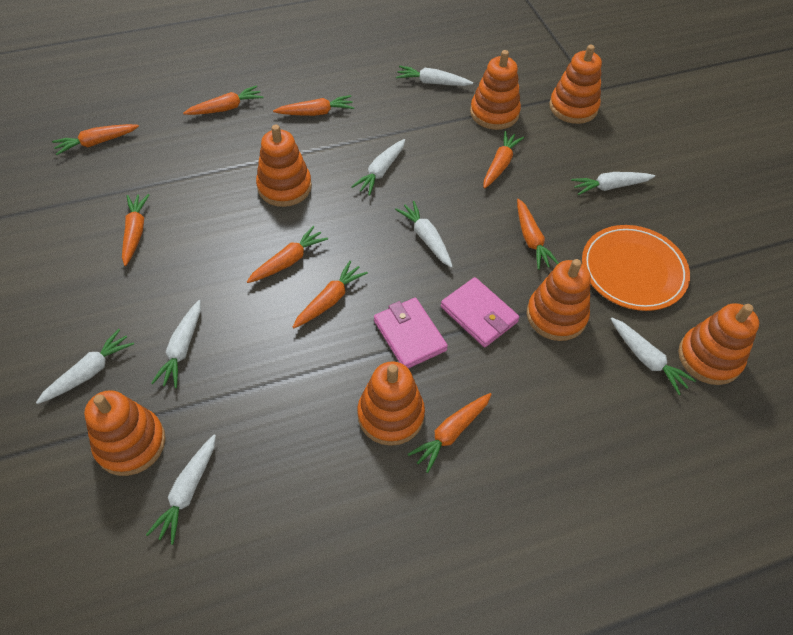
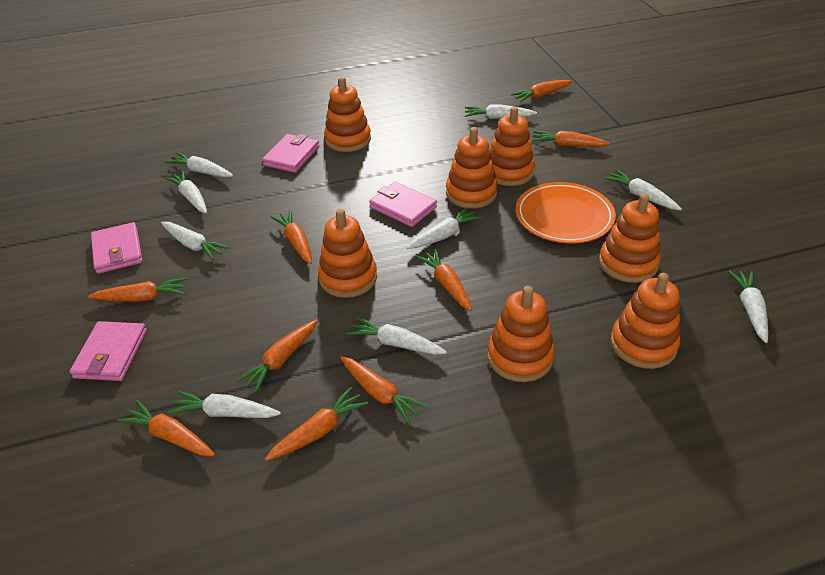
pink wallet: 2 -> 4
white carrot: 8 -> 9

